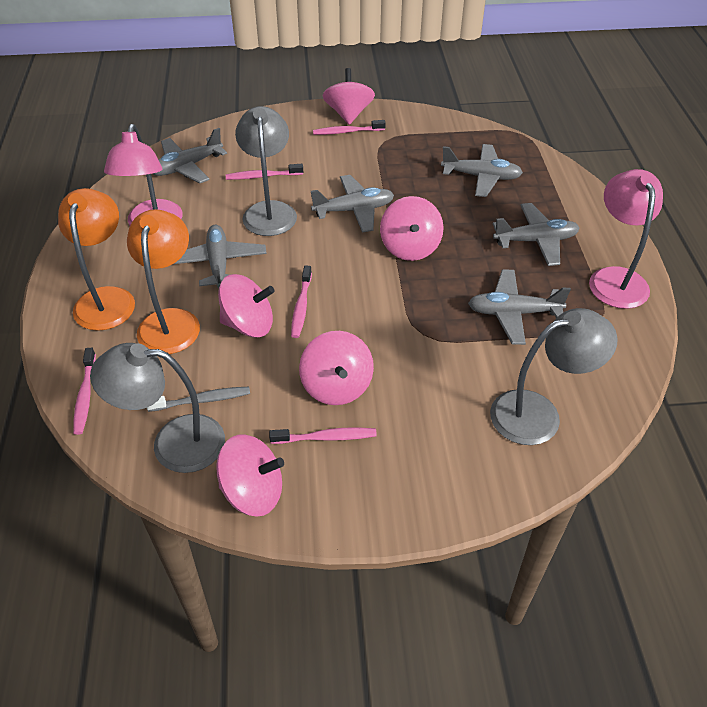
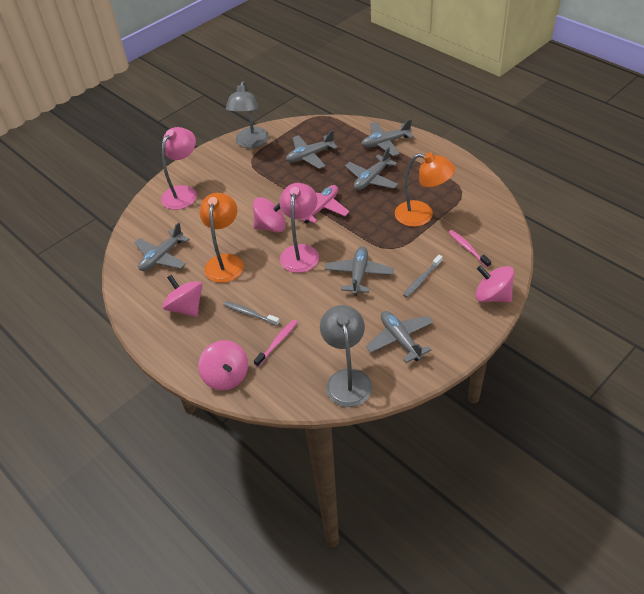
grey lamp: 3 -> 2
grey toothbrush: 1 -> 2
pink plane: 0 -> 1
pink spinning top: 5 -> 4
pink toothbrush: 5 -> 2

